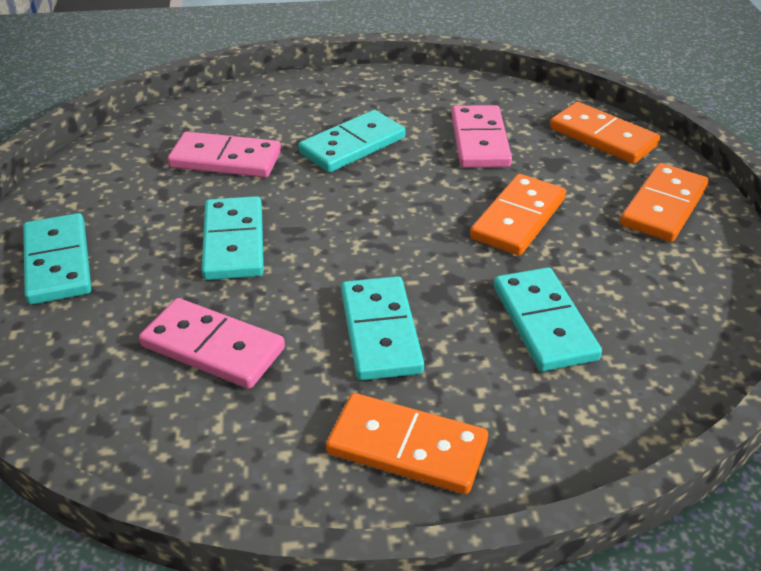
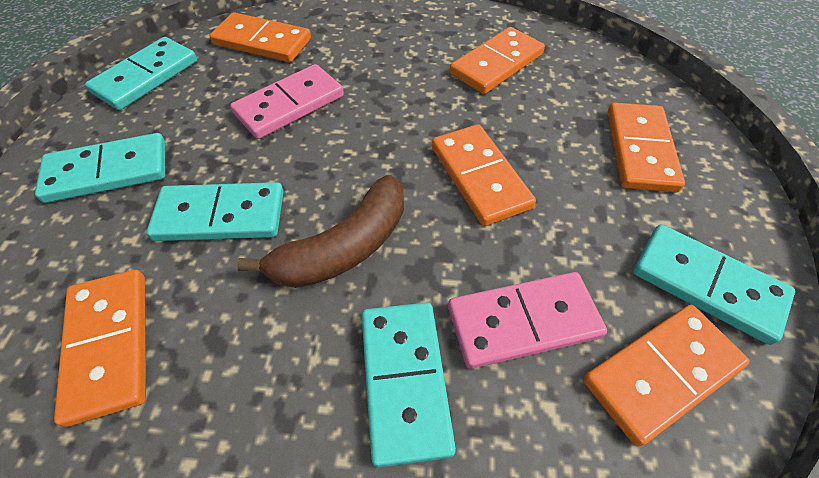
brown banana: 0 -> 1
orange domino: 4 -> 6
pink domino: 3 -> 2

